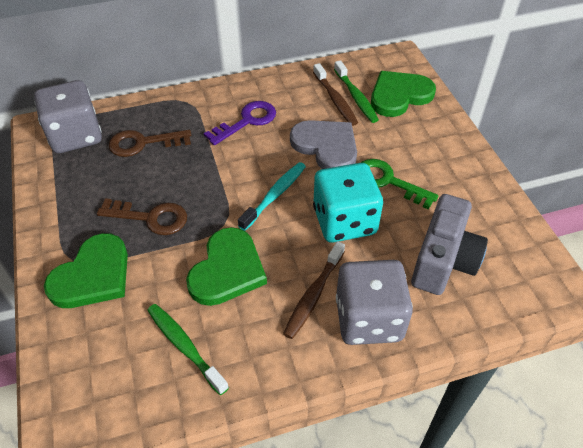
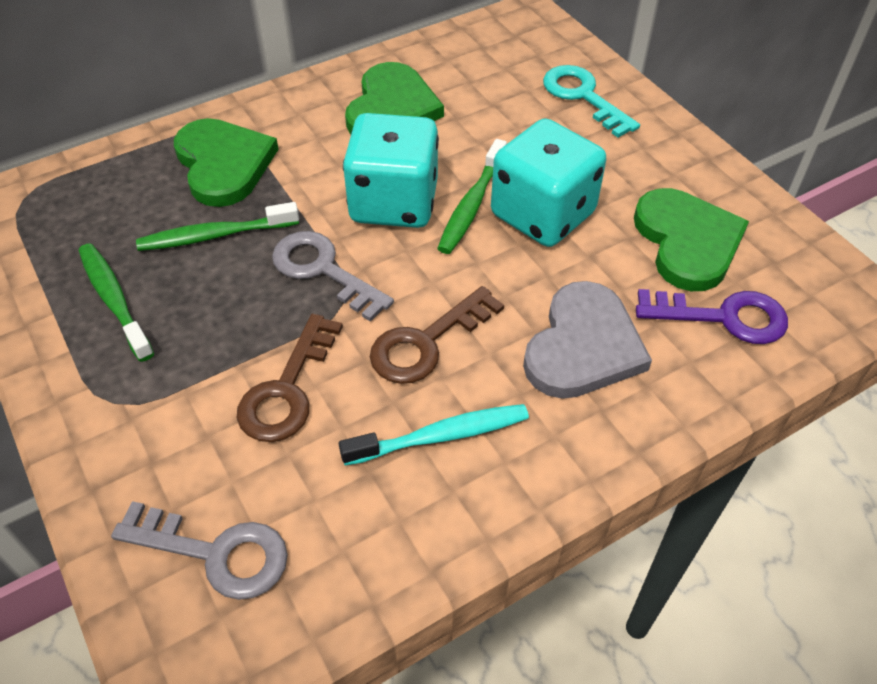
brown toothbrush: 2 -> 0
green key: 1 -> 0
green toothbrush: 2 -> 3
grey camera: 1 -> 0
grey dice: 2 -> 0
grey key: 0 -> 2
turquoise dice: 1 -> 2
turquoise key: 0 -> 1

